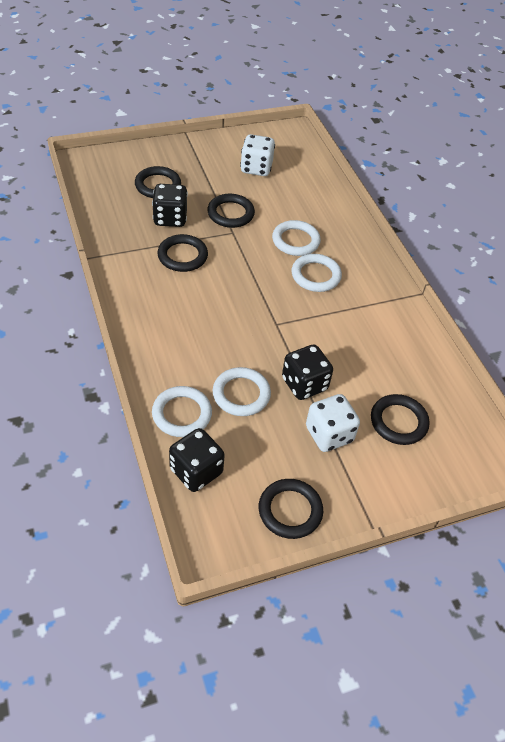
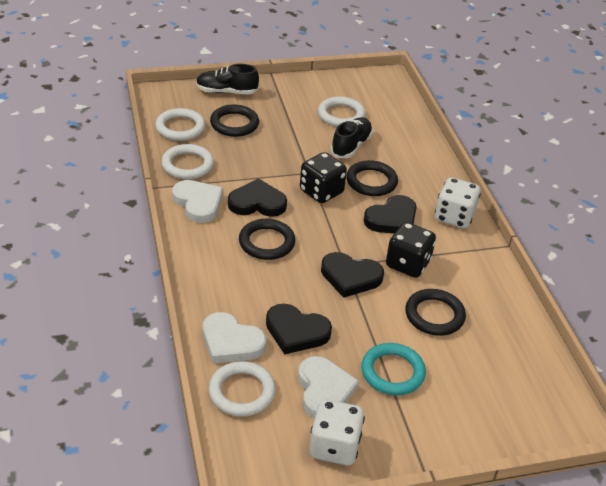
black dice: 3 -> 2
black heart: 0 -> 4
black ring: 5 -> 4
black shoe: 0 -> 2
turquoise ring: 0 -> 1
white heart: 0 -> 3

